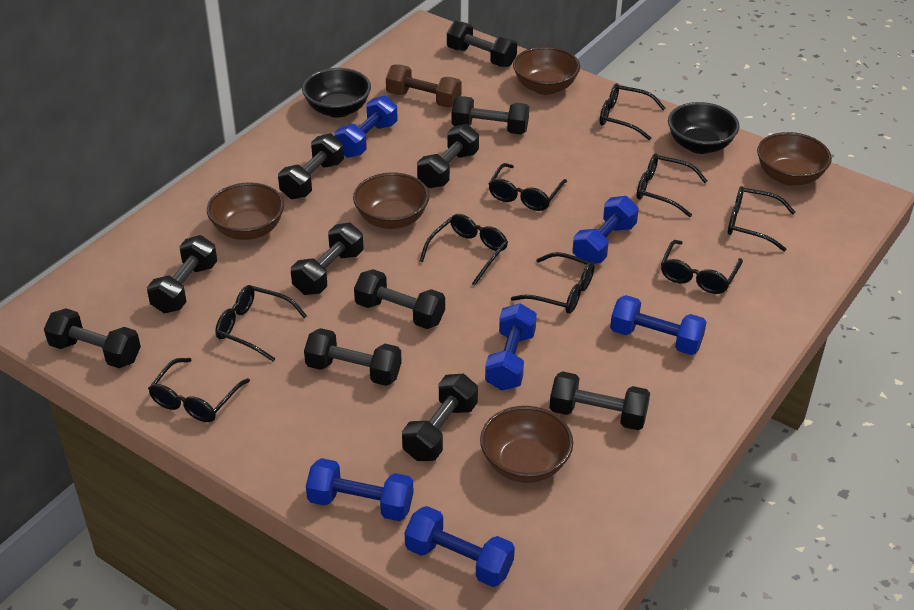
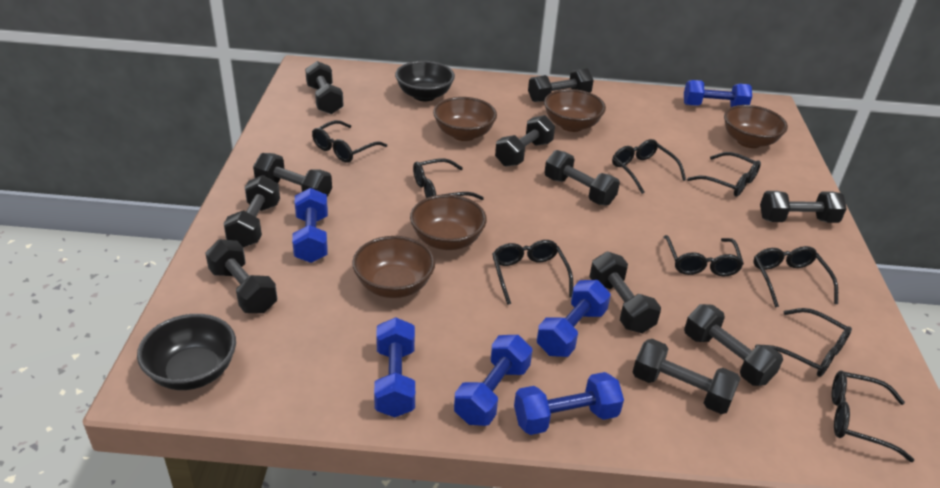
brown dumbbell: 1 -> 0

